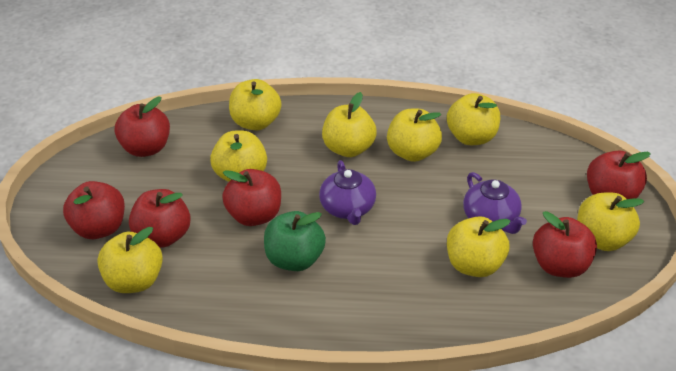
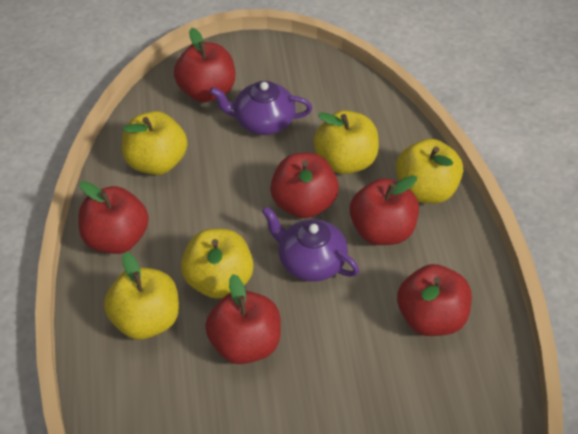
green apple: 1 -> 0
yellow apple: 8 -> 5

